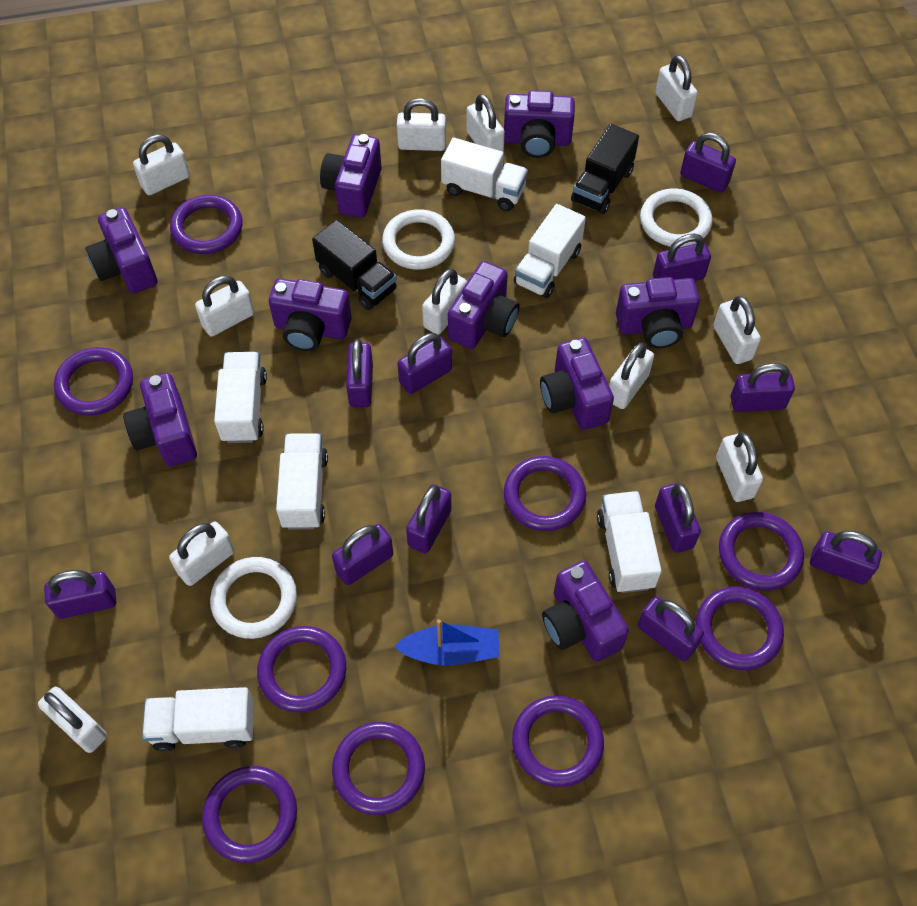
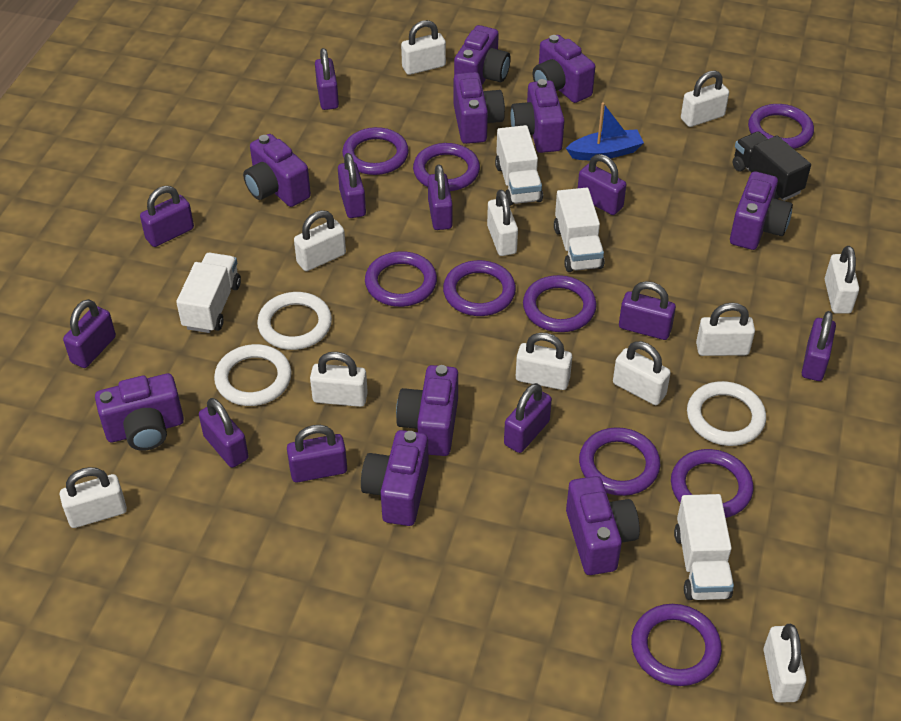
black truck: 2 -> 1
purple camera: 9 -> 10
white truck: 6 -> 4

